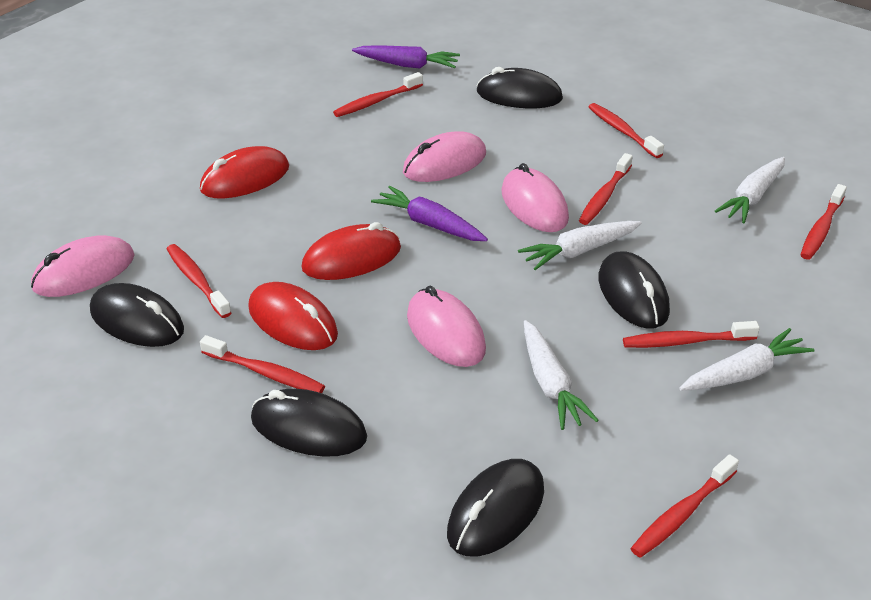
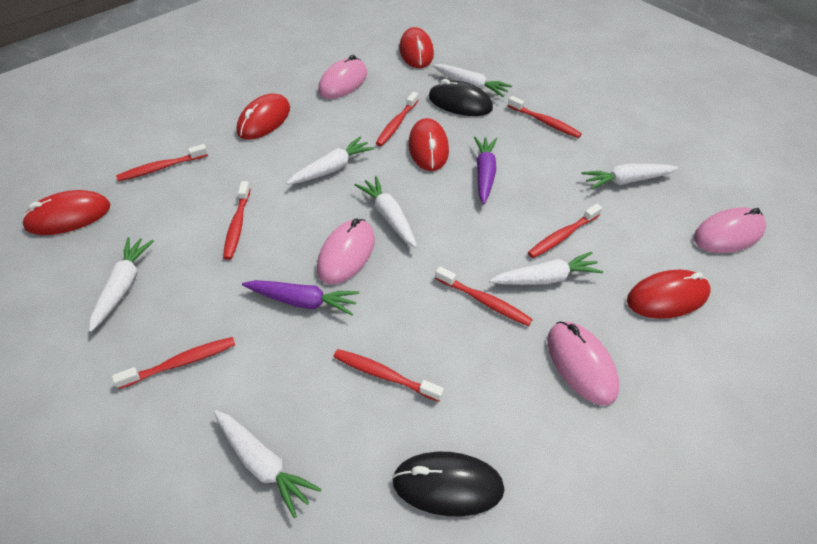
black mouse: 5 -> 2
red mouse: 3 -> 5
white carrot: 4 -> 7

